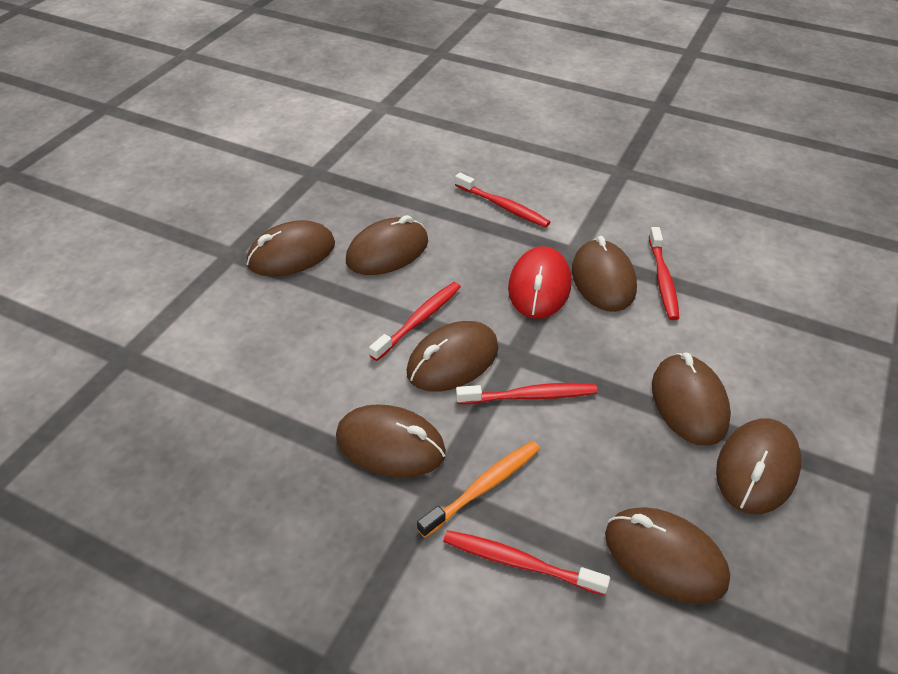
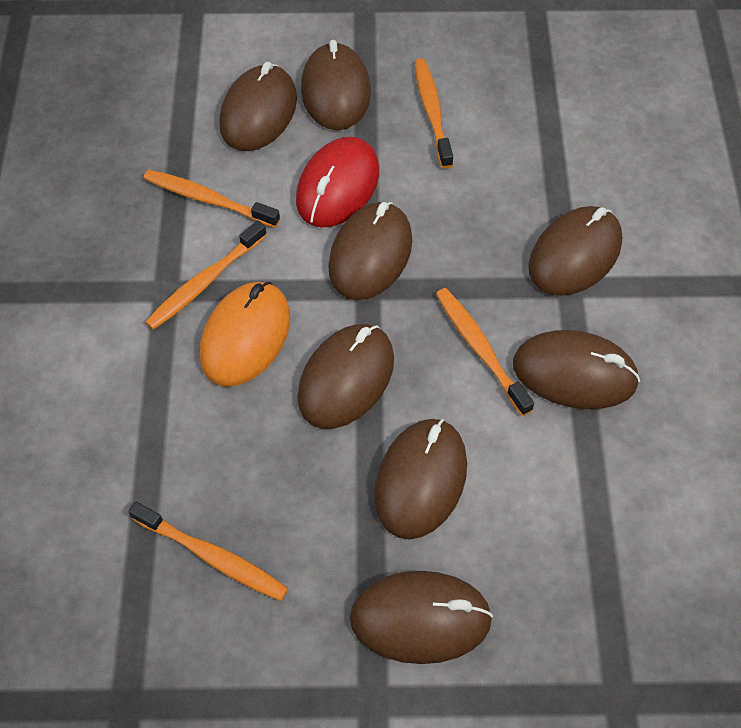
orange mouse: 0 -> 1
orange toothbrush: 1 -> 5
red toothbrush: 5 -> 0

